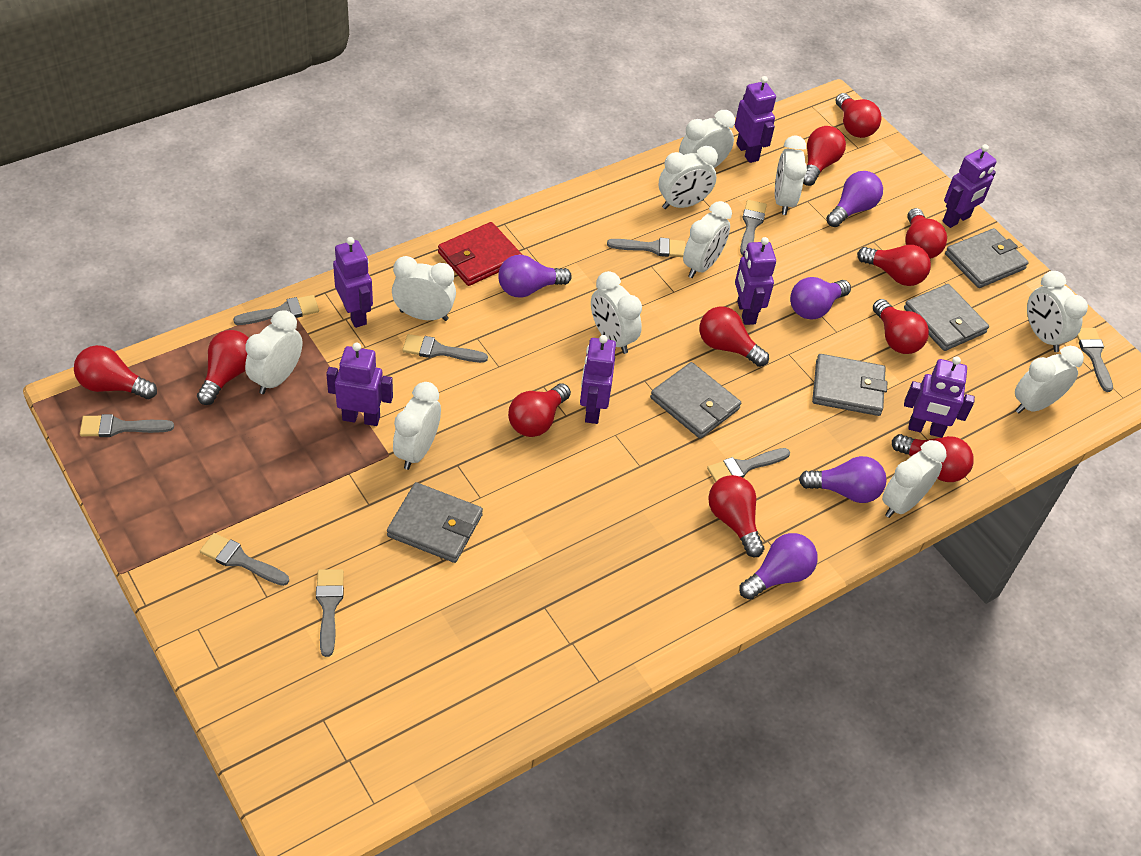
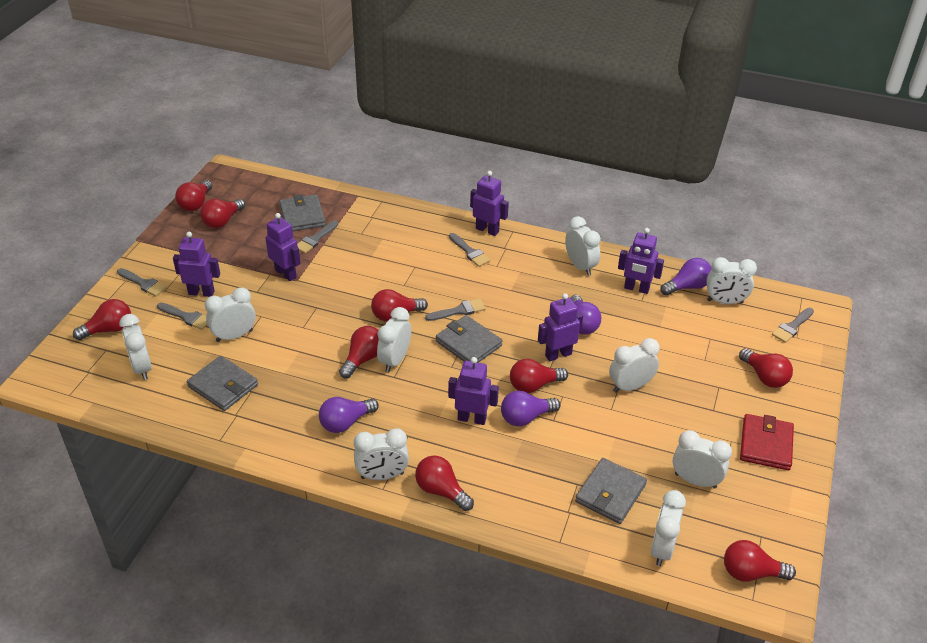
grey brush: 9 -> 6
grey wallet: 5 -> 4
purple light bulb: 5 -> 4
purple robot: 7 -> 6
red light bulb: 11 -> 9
white clock: 11 -> 9

